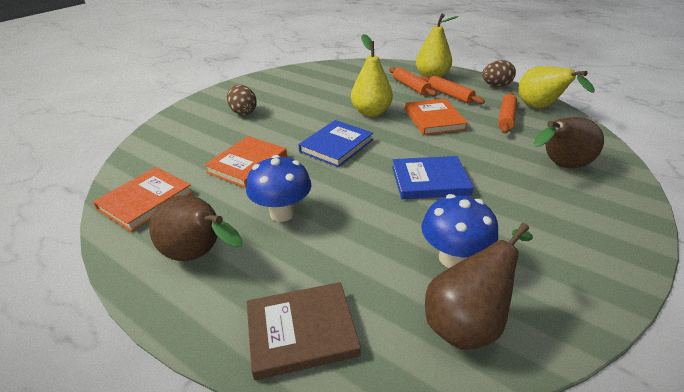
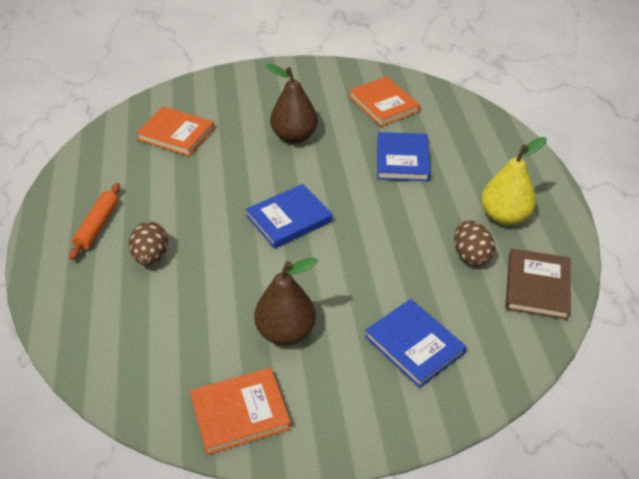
blue book: 2 -> 3
blue mushroom: 2 -> 0
brown pear: 3 -> 2
orange rolling pin: 3 -> 1
yellow pear: 3 -> 1

